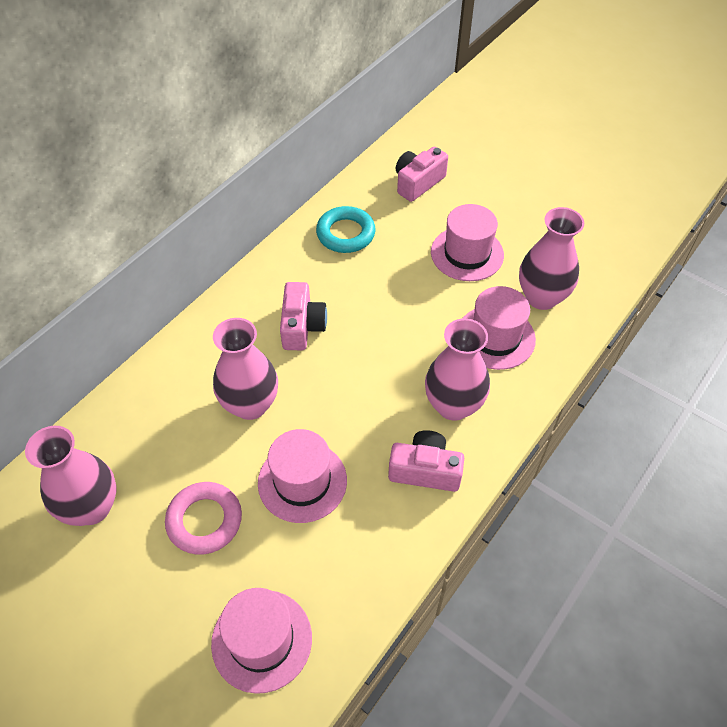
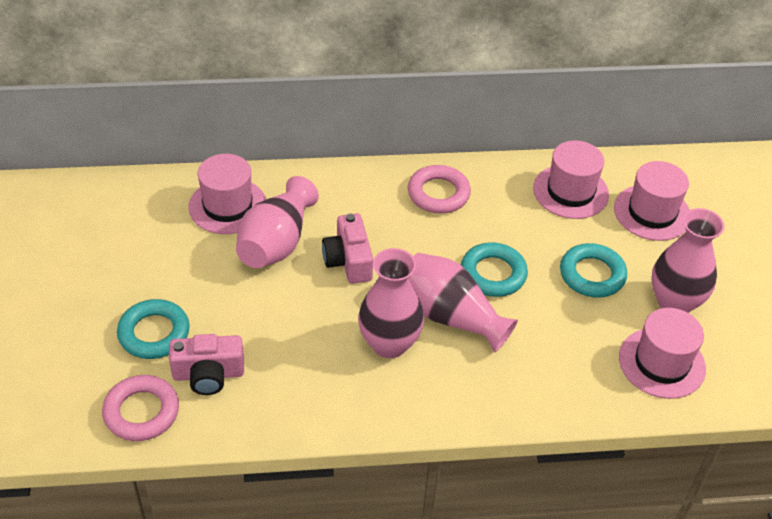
pink camera: 3 -> 2
pink ring: 1 -> 2
turquoise ring: 1 -> 3

